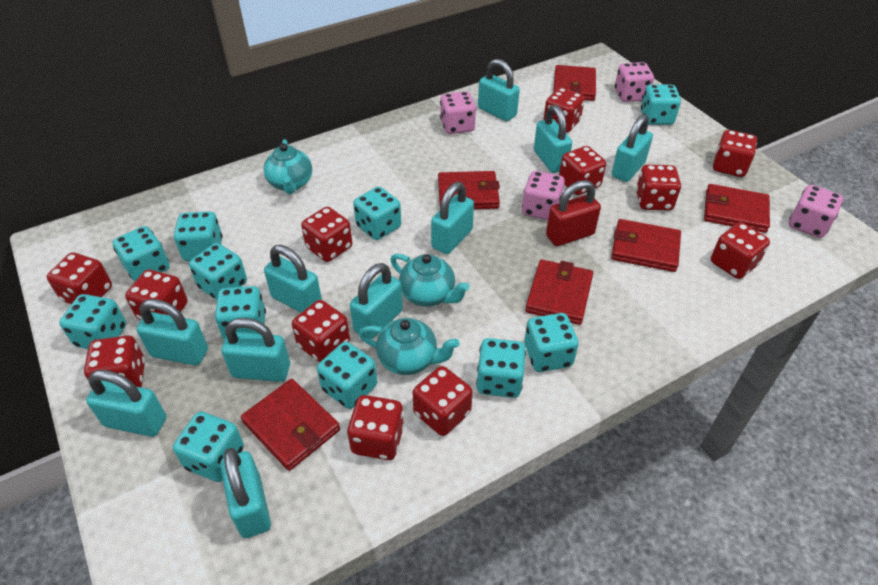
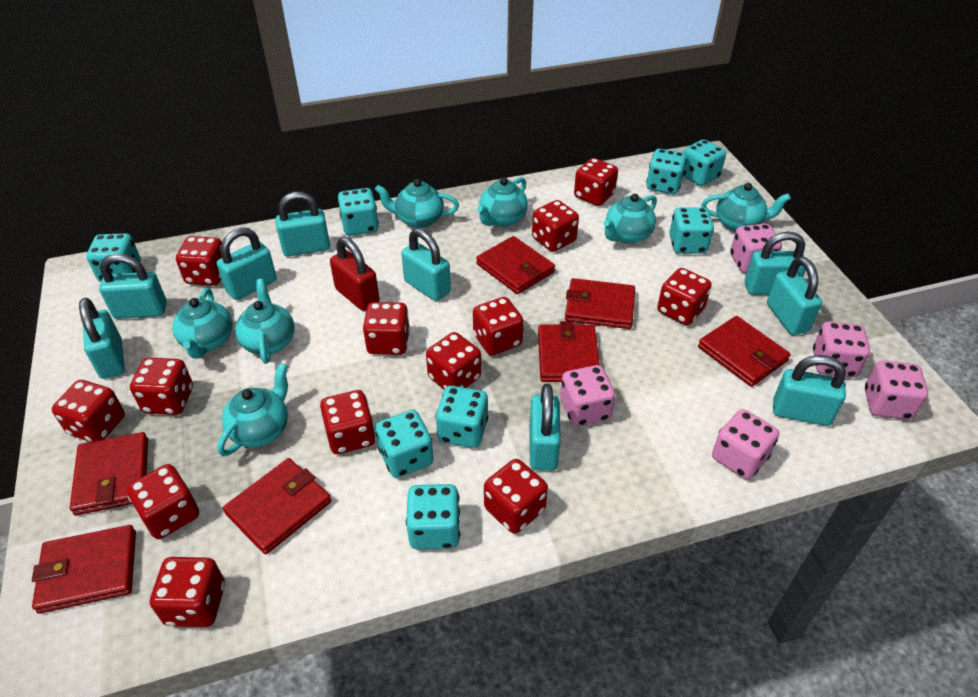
pink dice: 4 -> 5
red dice: 12 -> 13
red wallet: 6 -> 7
turquoise dice: 11 -> 8
turquoise padlock: 10 -> 9
turquoise teapot: 3 -> 7

